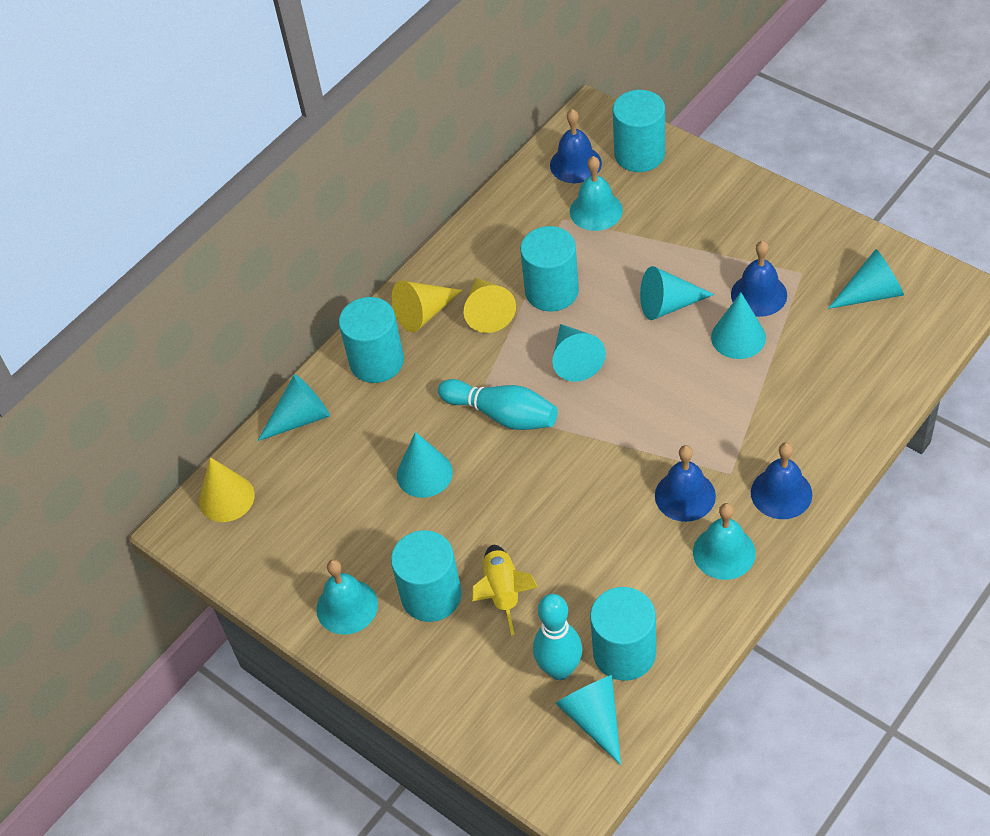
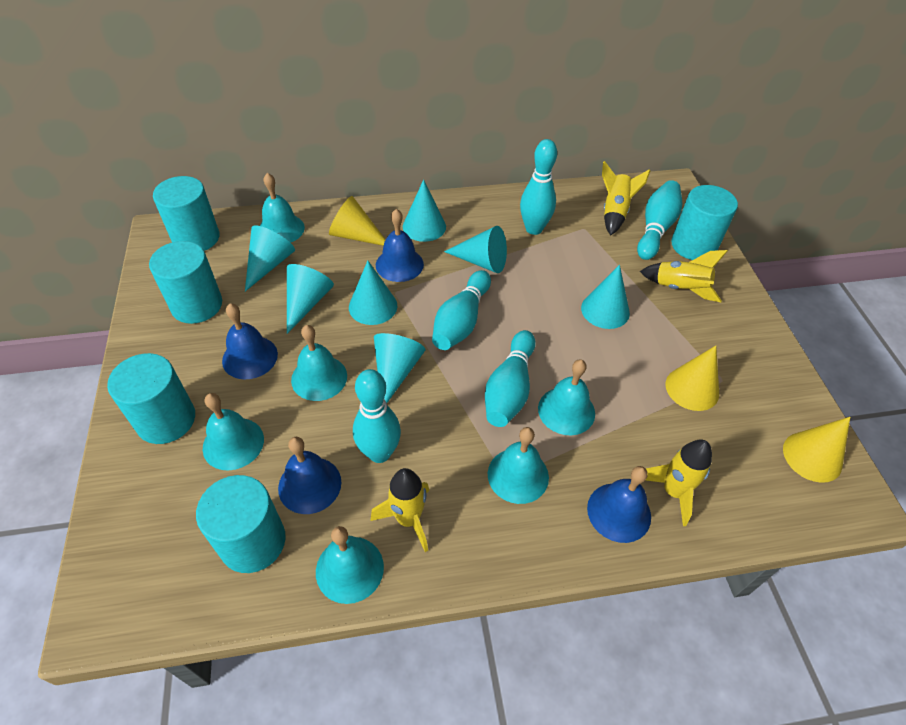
turquoise bell: 3 -> 6
turquoise bowling pin: 2 -> 5
yellow rocket: 1 -> 4

